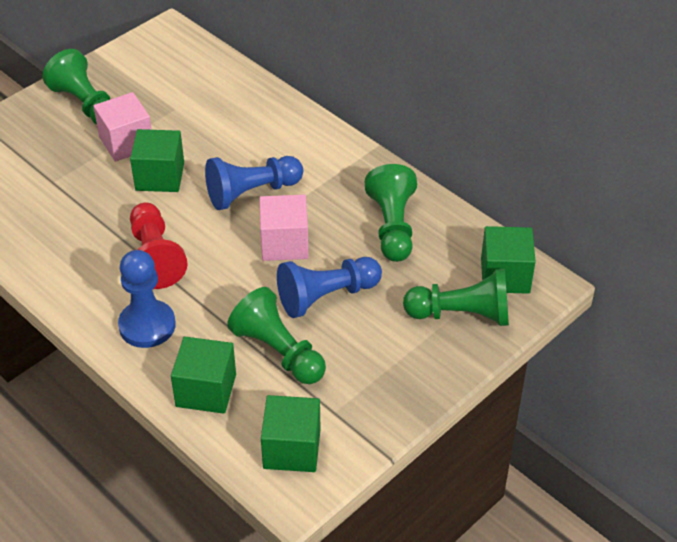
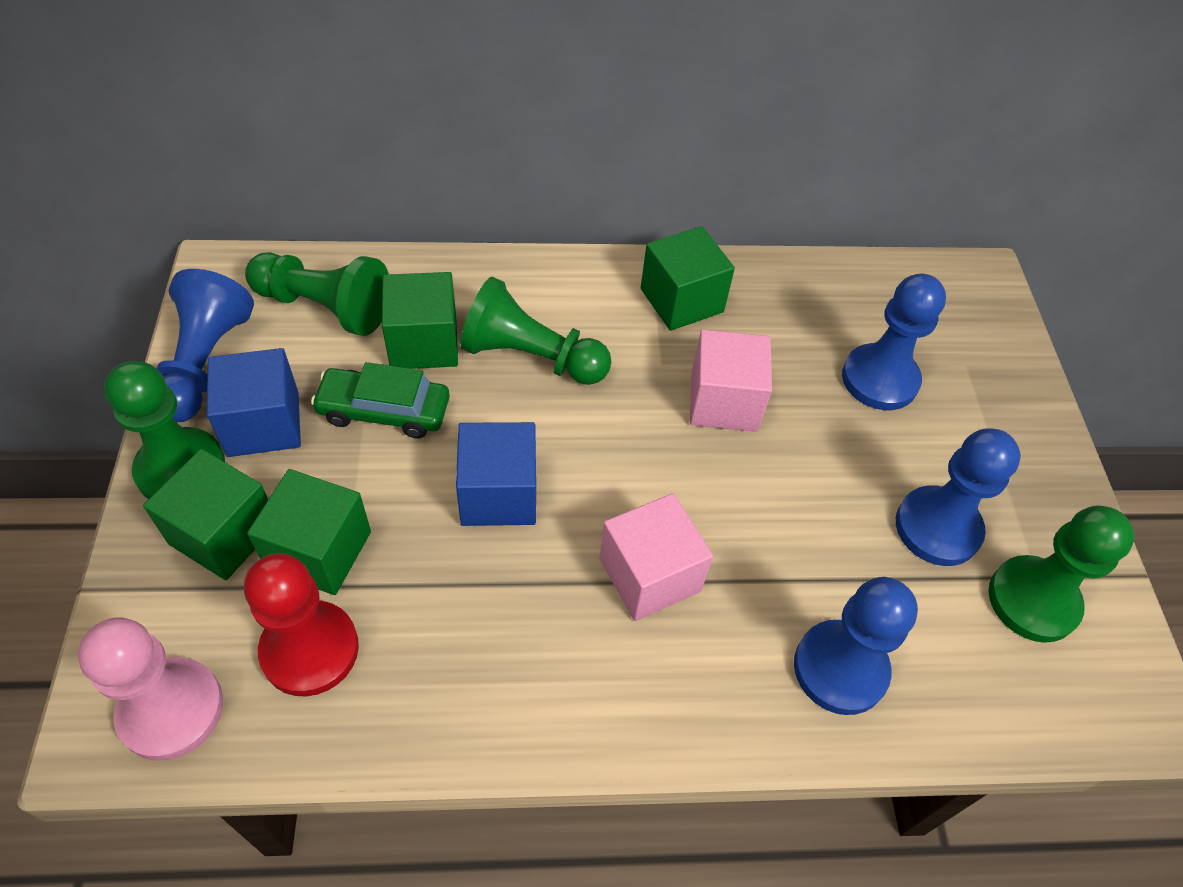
blue cube: 0 -> 2
blue pawn: 3 -> 4
green car: 0 -> 1
pink pawn: 0 -> 1

